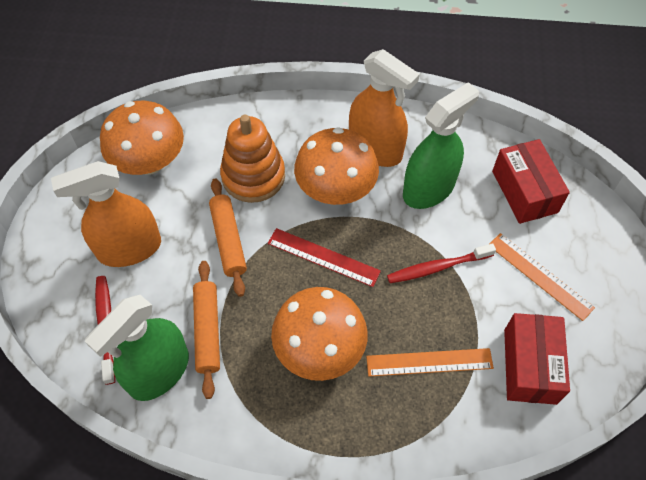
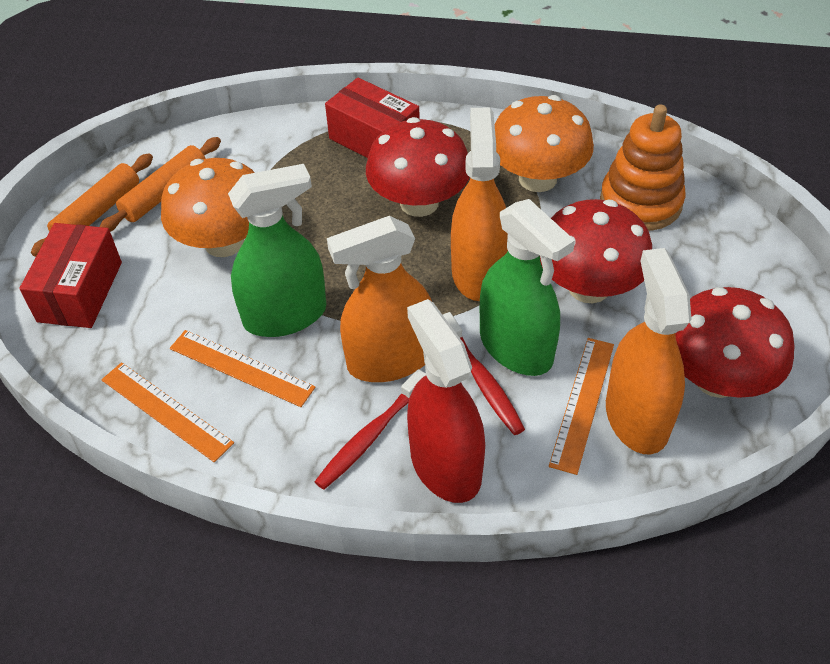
orange mushroom: 3 -> 2
orange ruler: 2 -> 3
orange spray bottle: 2 -> 3
red mushroom: 0 -> 3
red ruler: 1 -> 0
red spray bottle: 0 -> 1

